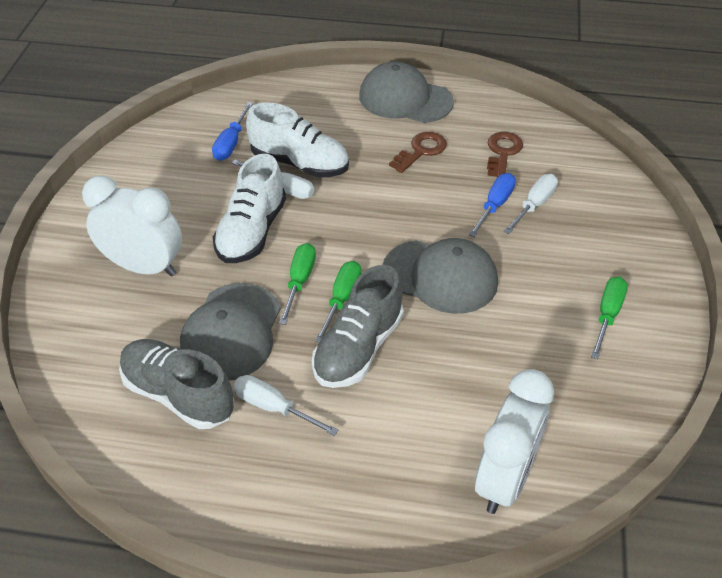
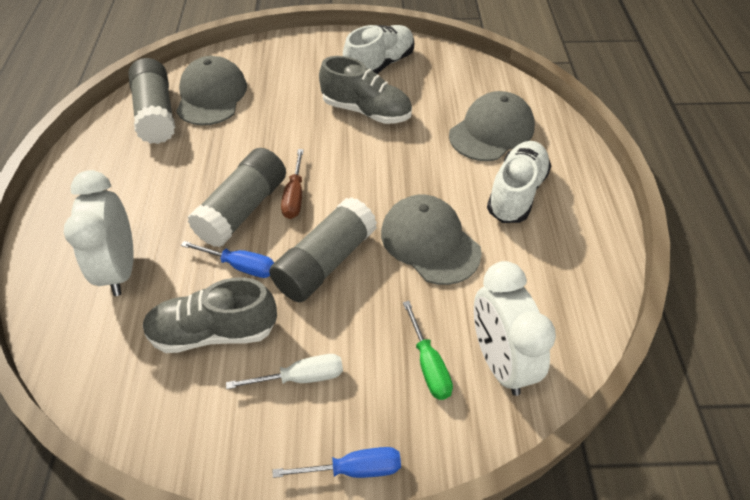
brown key: 2 -> 0
brown screwdriver: 0 -> 1
green screwdriver: 3 -> 1
grey glue stick: 0 -> 3
white screwdriver: 3 -> 1

